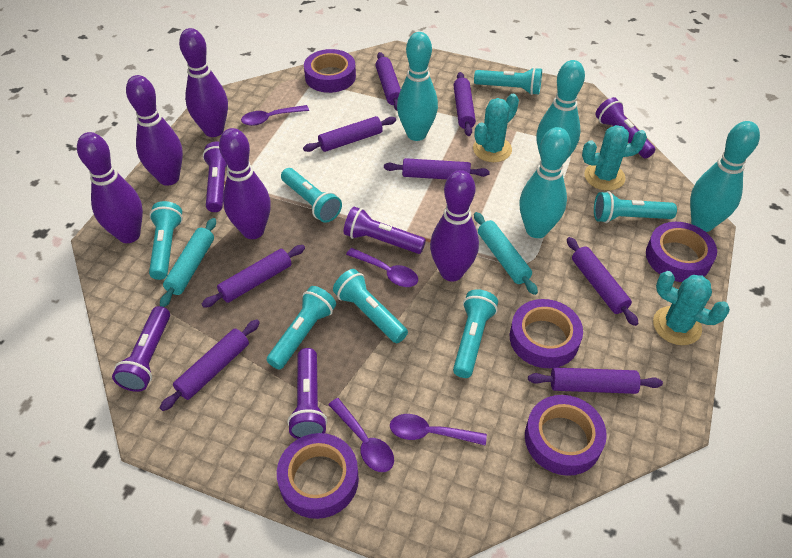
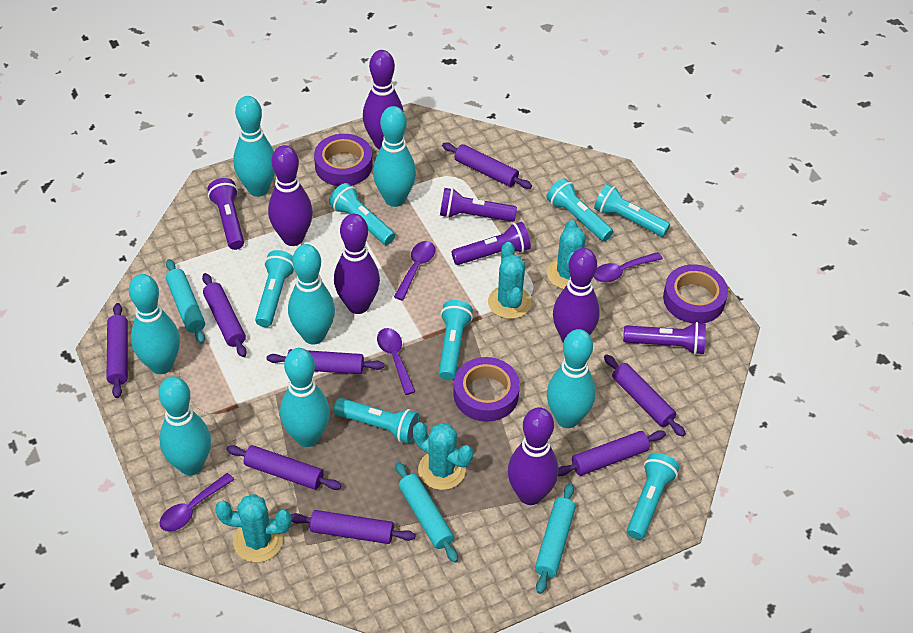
purple flashlight: 5 -> 4
purple tape: 5 -> 3
turquoise bowling pin: 4 -> 7
turquoise cactus: 3 -> 4
turquoise rolling pin: 2 -> 3

